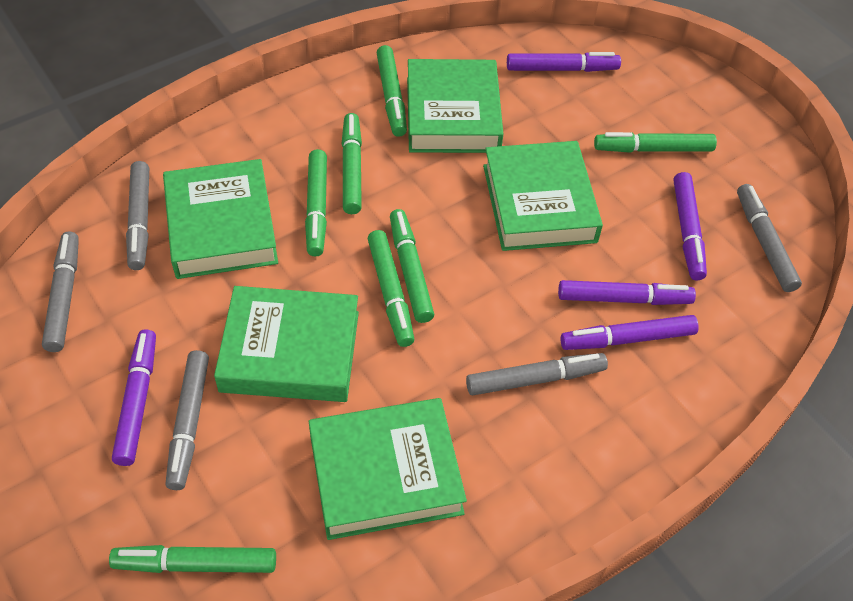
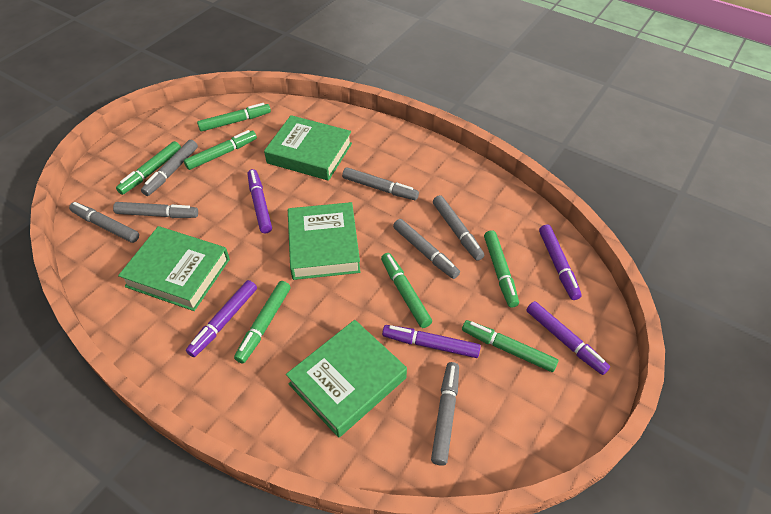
green book: 5 -> 4
grey marker: 5 -> 7

